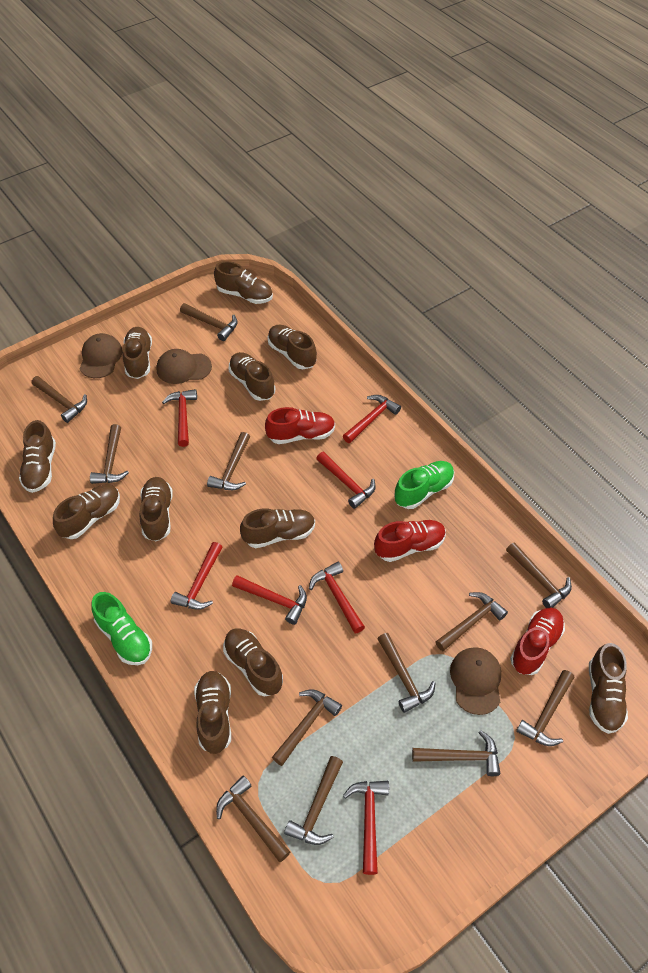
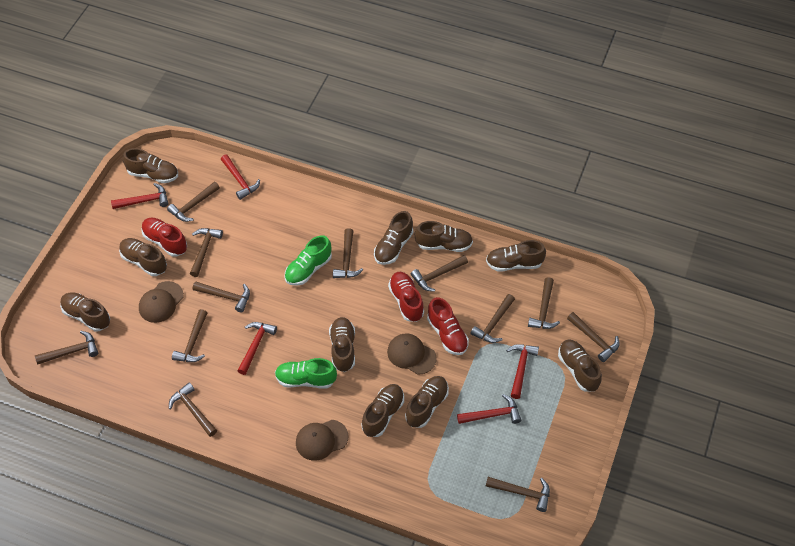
brown shoe: 11 -> 10
red hammer: 7 -> 5

